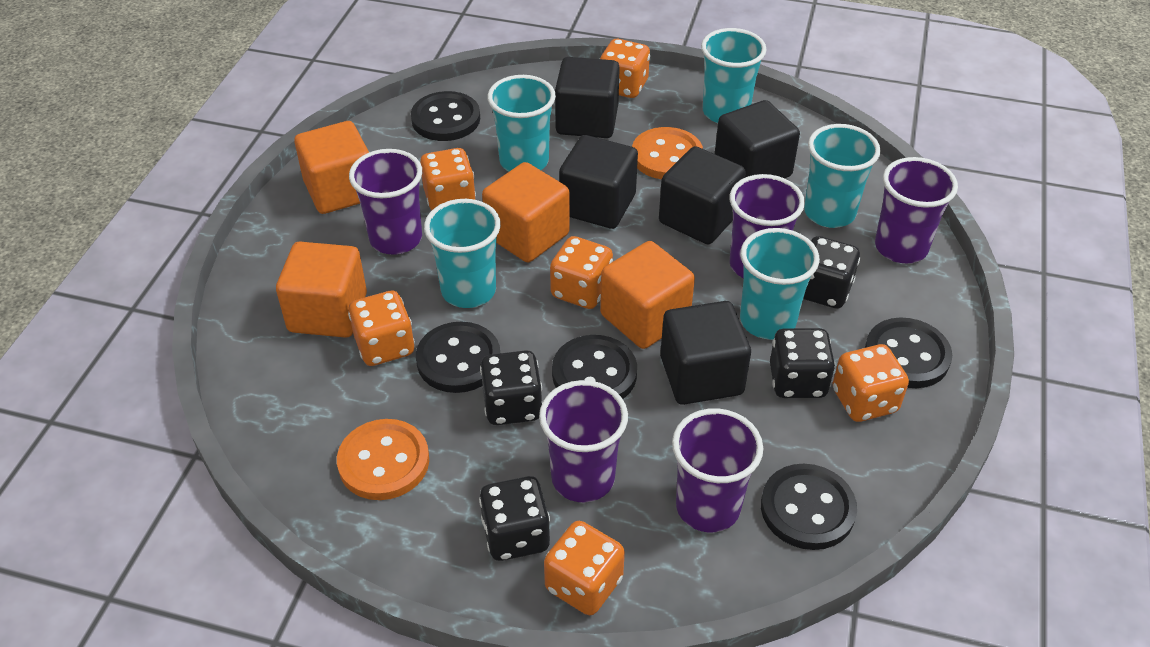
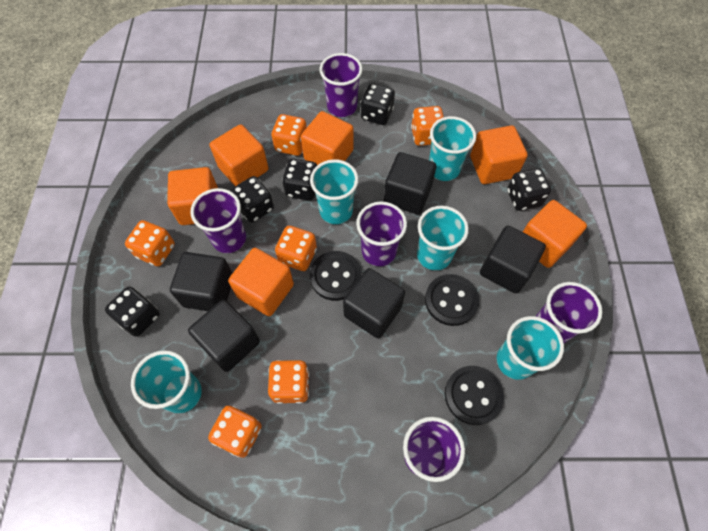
black button: 5 -> 3
black dice: 4 -> 5
orange button: 2 -> 0
orange cube: 4 -> 6

